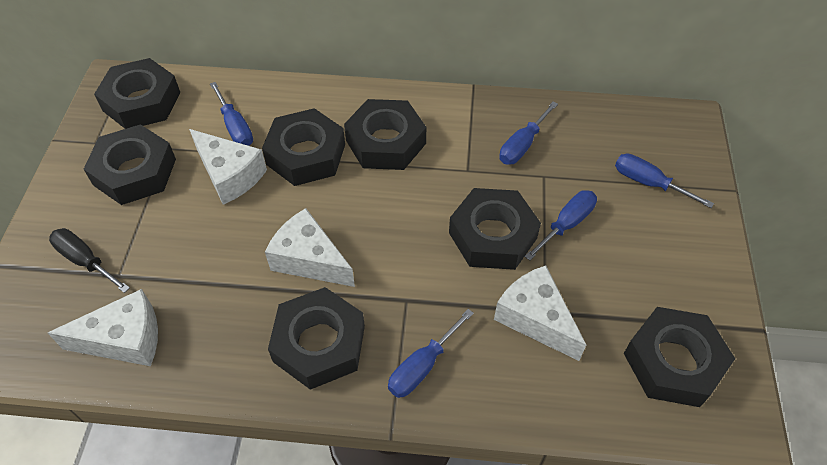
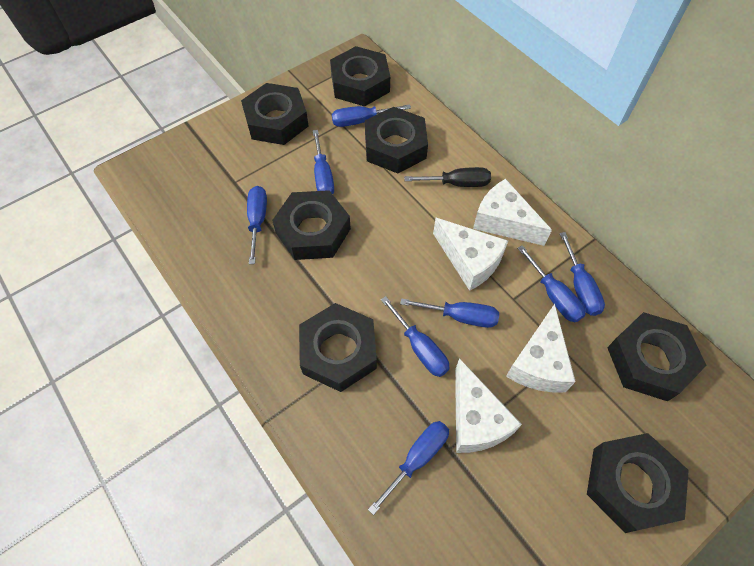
blue screwdriver: 5 -> 8

